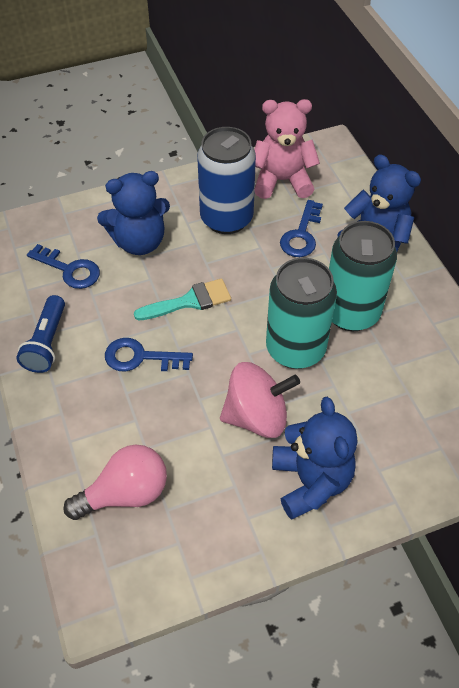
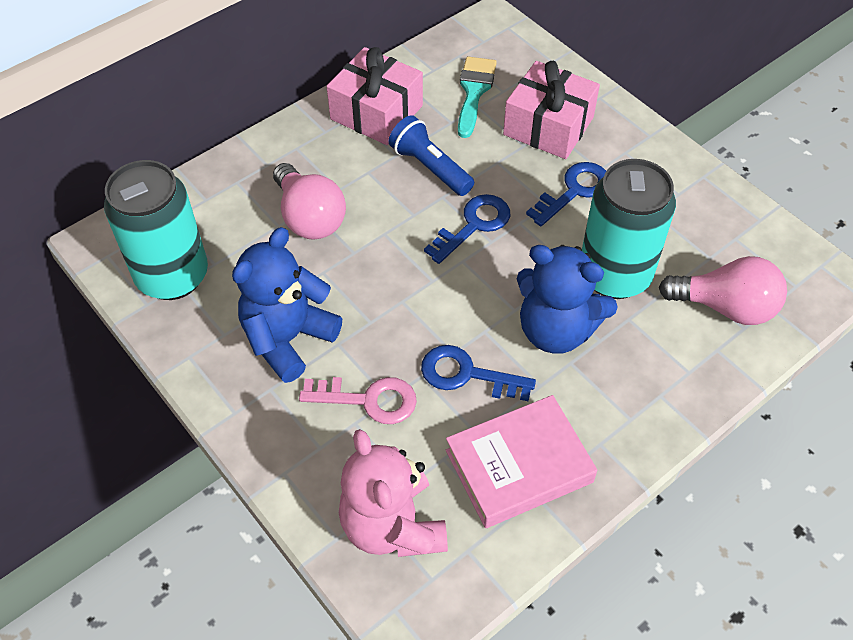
blue can: 1 -> 0
blue teddy bear: 3 -> 2
pink book: 0 -> 1
pink gift: 0 -> 2
pink key: 0 -> 1
pink light bulb: 1 -> 2
pink spinning top: 1 -> 0

